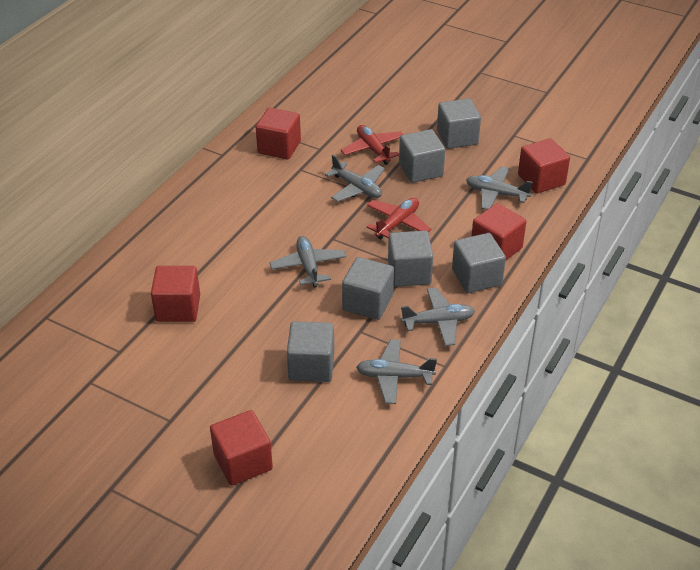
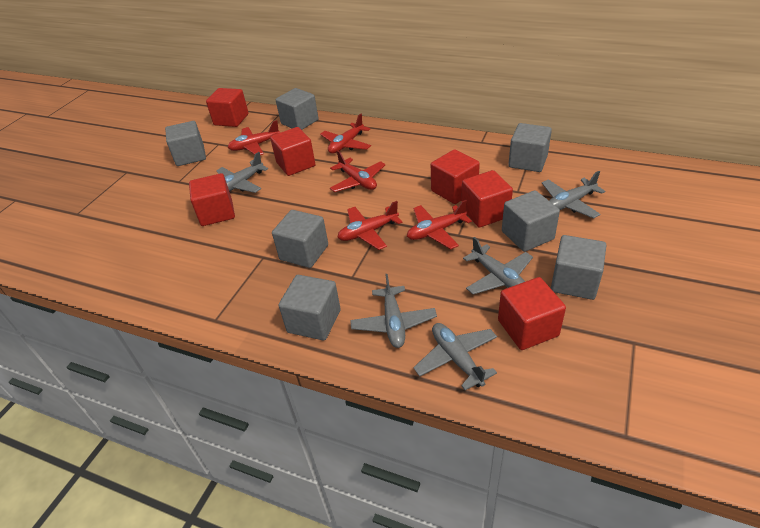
grey cube: 6 -> 7
red cube: 5 -> 6
red plane: 2 -> 5

